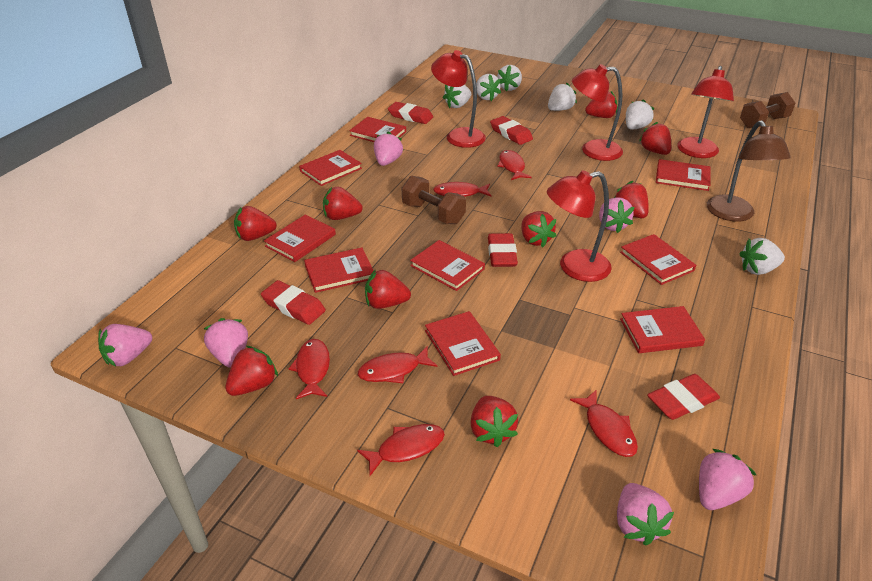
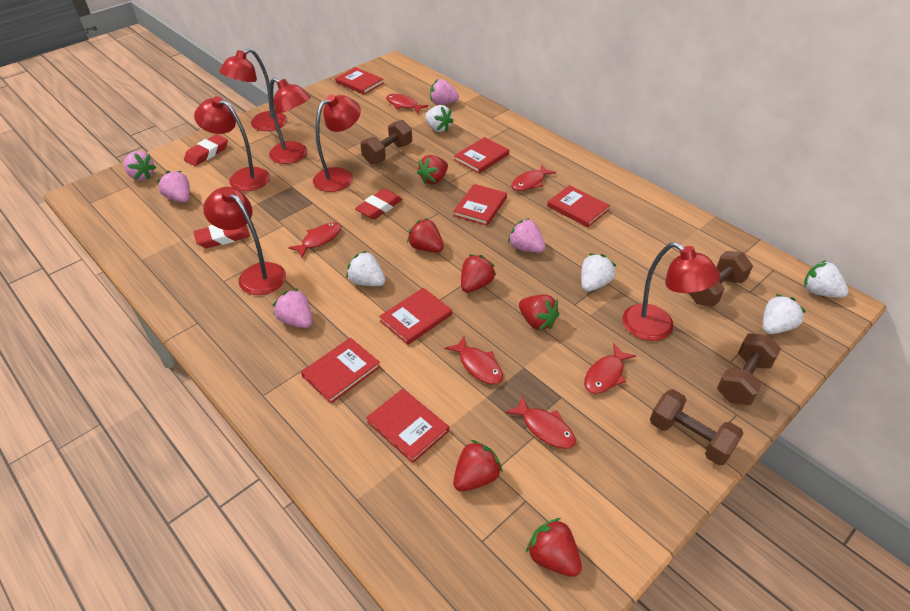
brown dumbbell: 2 -> 4
brown lamp: 1 -> 0
pink strawberry: 6 -> 5
red book: 9 -> 7
red eraser: 5 -> 3
red lamp: 4 -> 6
red strawberry: 9 -> 6
white strawberry: 6 -> 5

